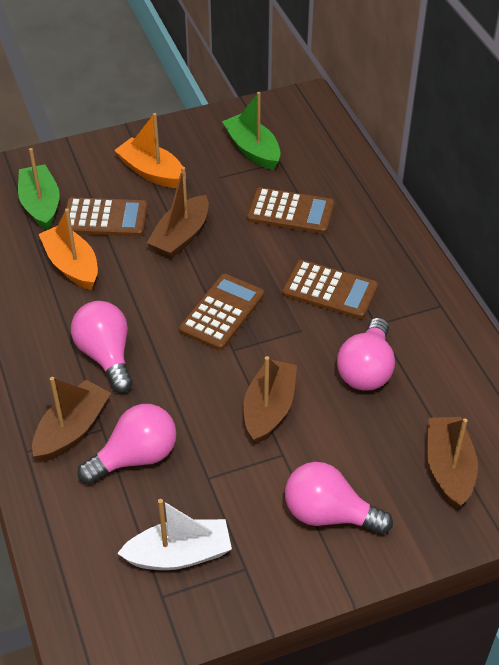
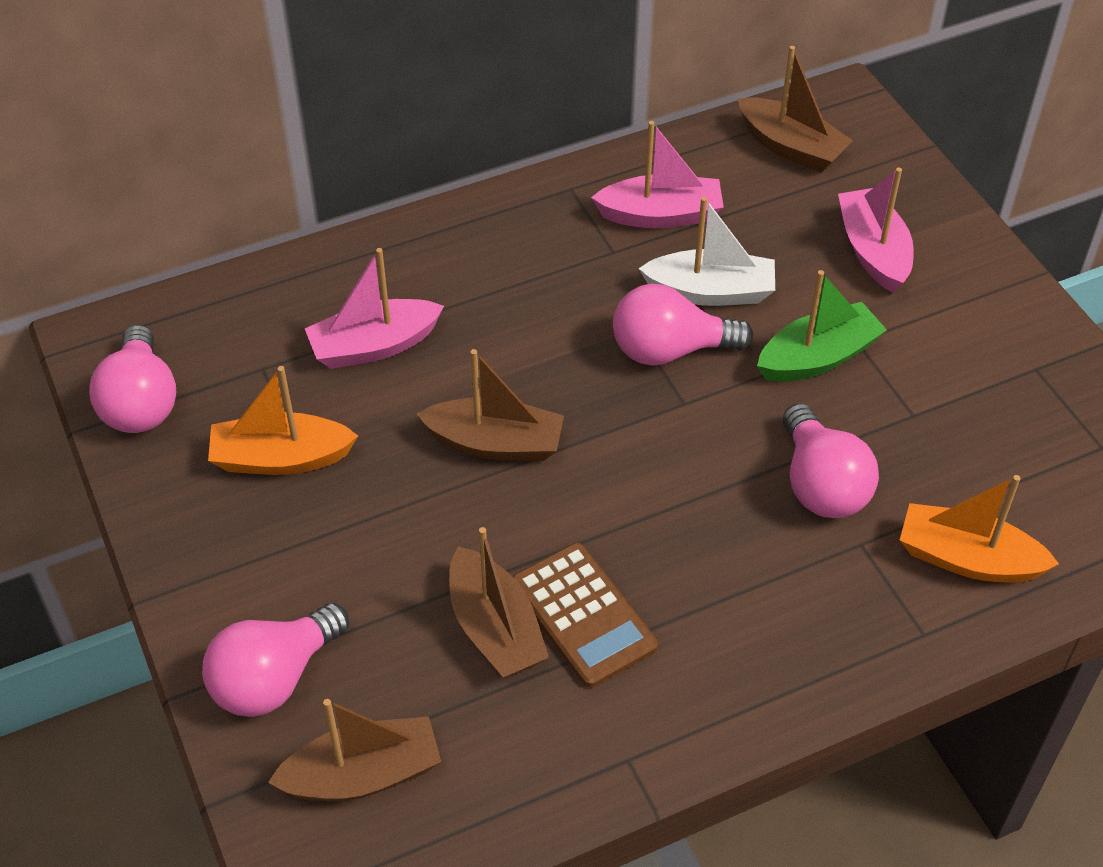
brown calculator: 4 -> 1
green boat: 2 -> 1
pink boat: 0 -> 3

